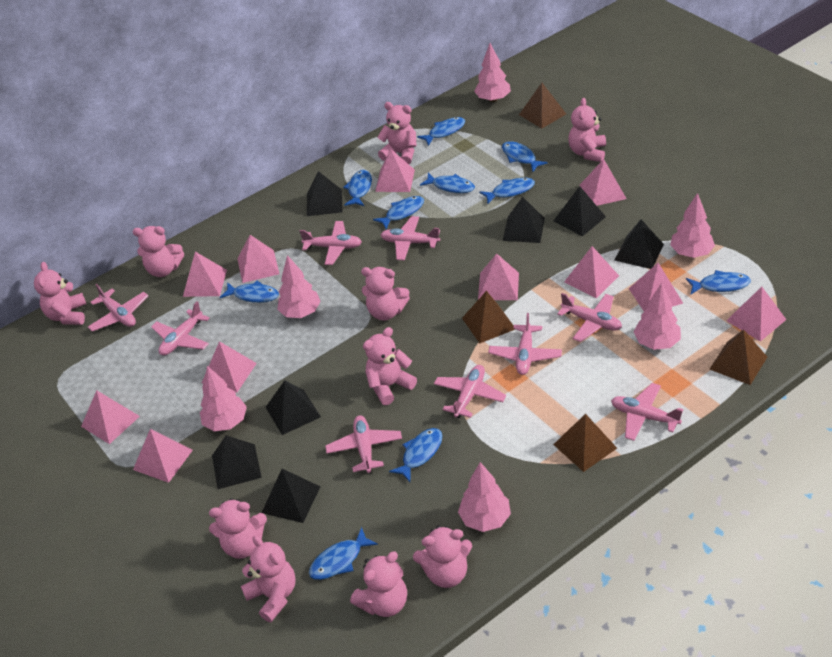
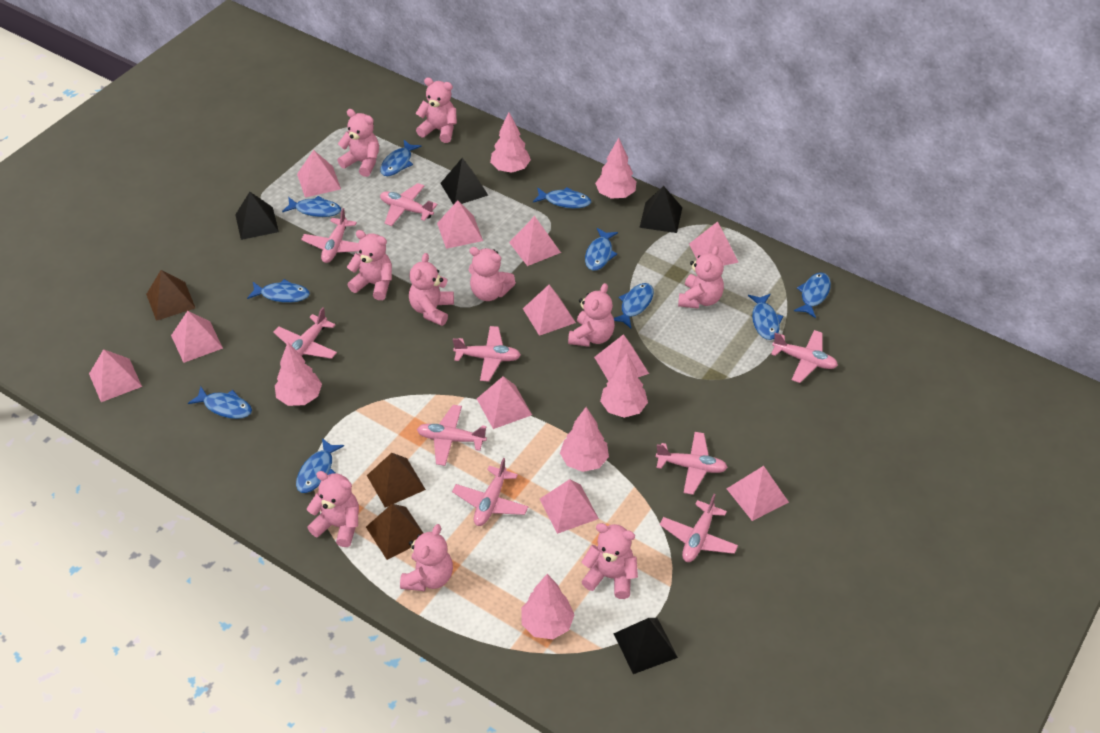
black pyramid: 7 -> 4
brown pyramid: 4 -> 3

